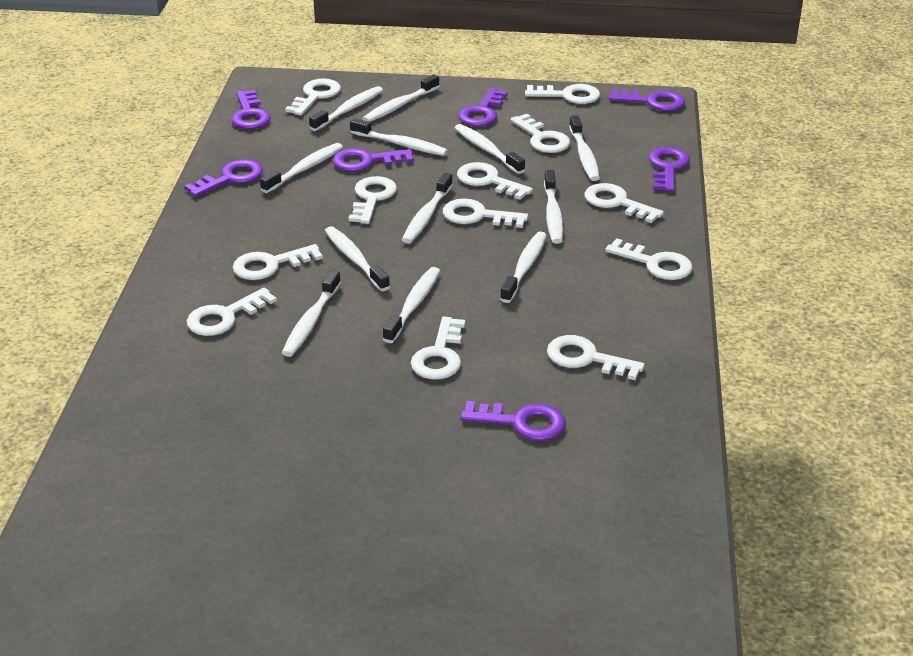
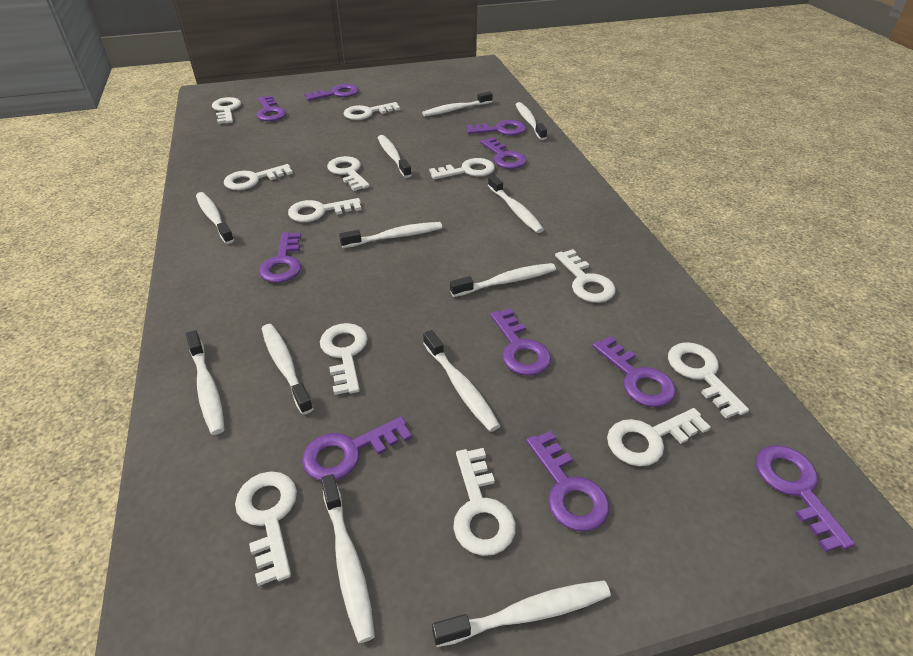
purple key: 7 -> 10

